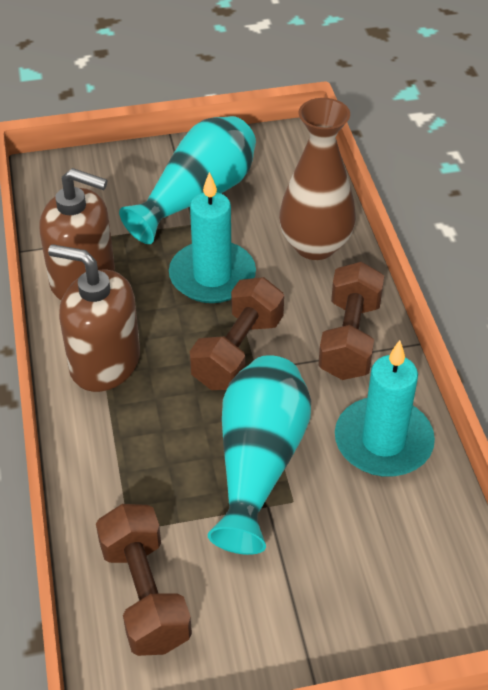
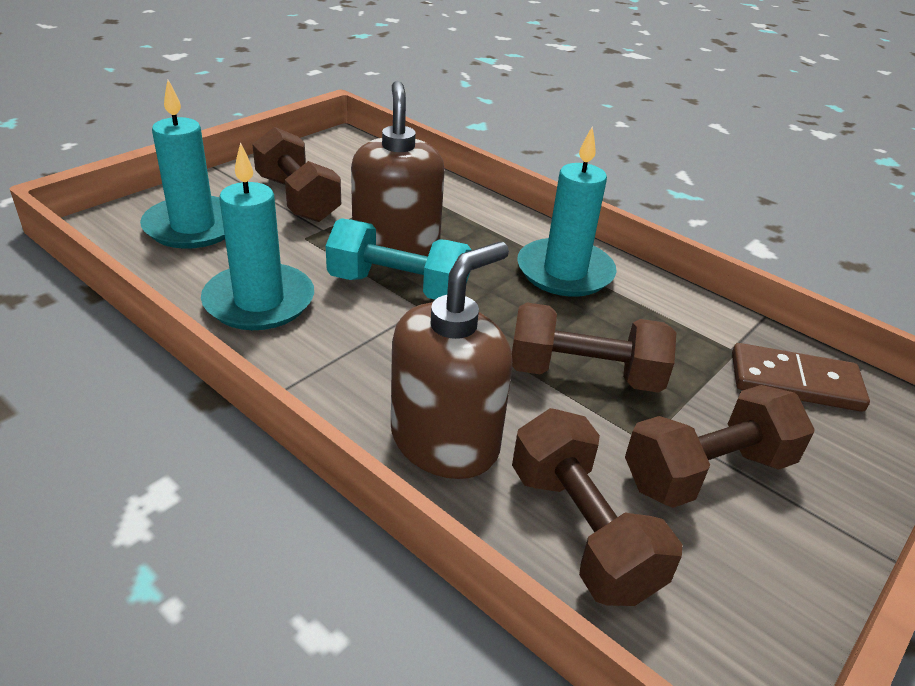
brown domino: 0 -> 1
brown dumbbell: 3 -> 4
brown vase: 1 -> 0
turquoise candle: 2 -> 3
turquoise dumbbell: 0 -> 1
turquoise vase: 2 -> 0

